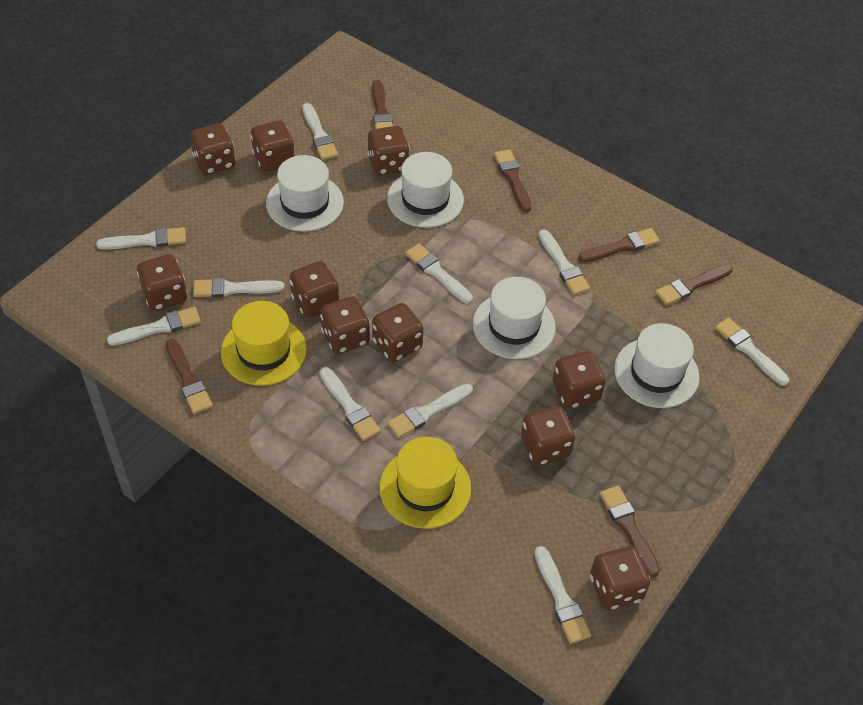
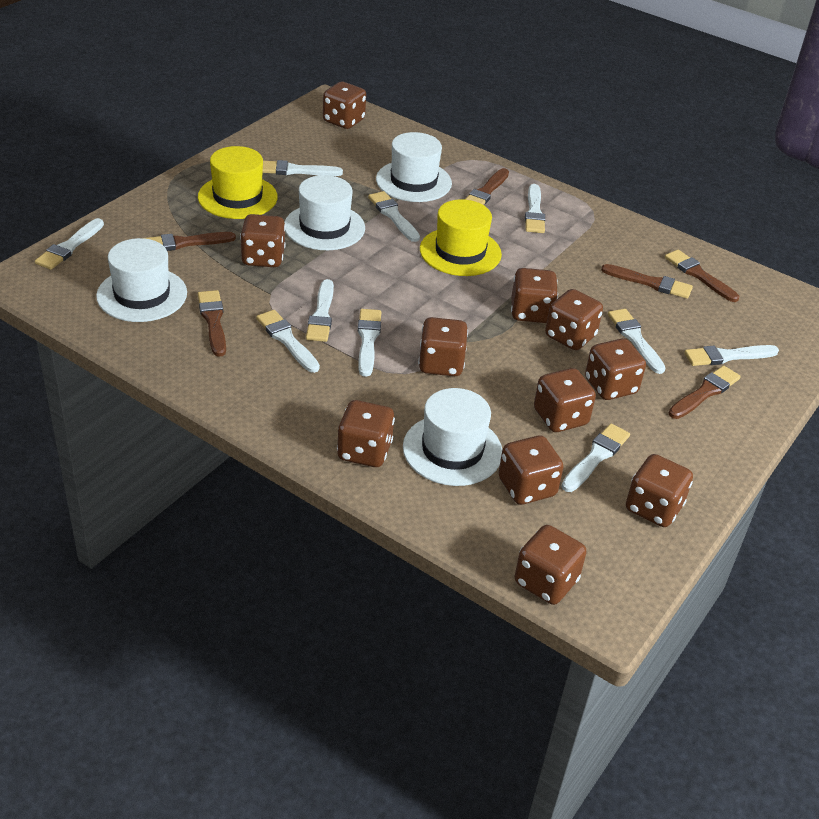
brown dice: 10 -> 11

